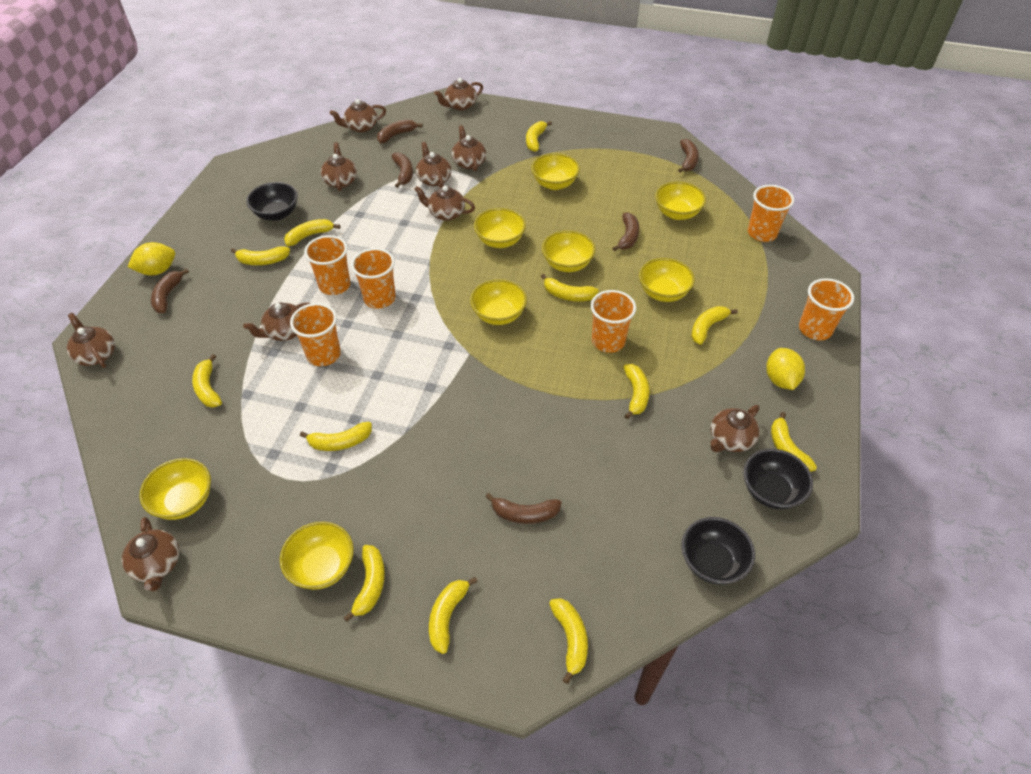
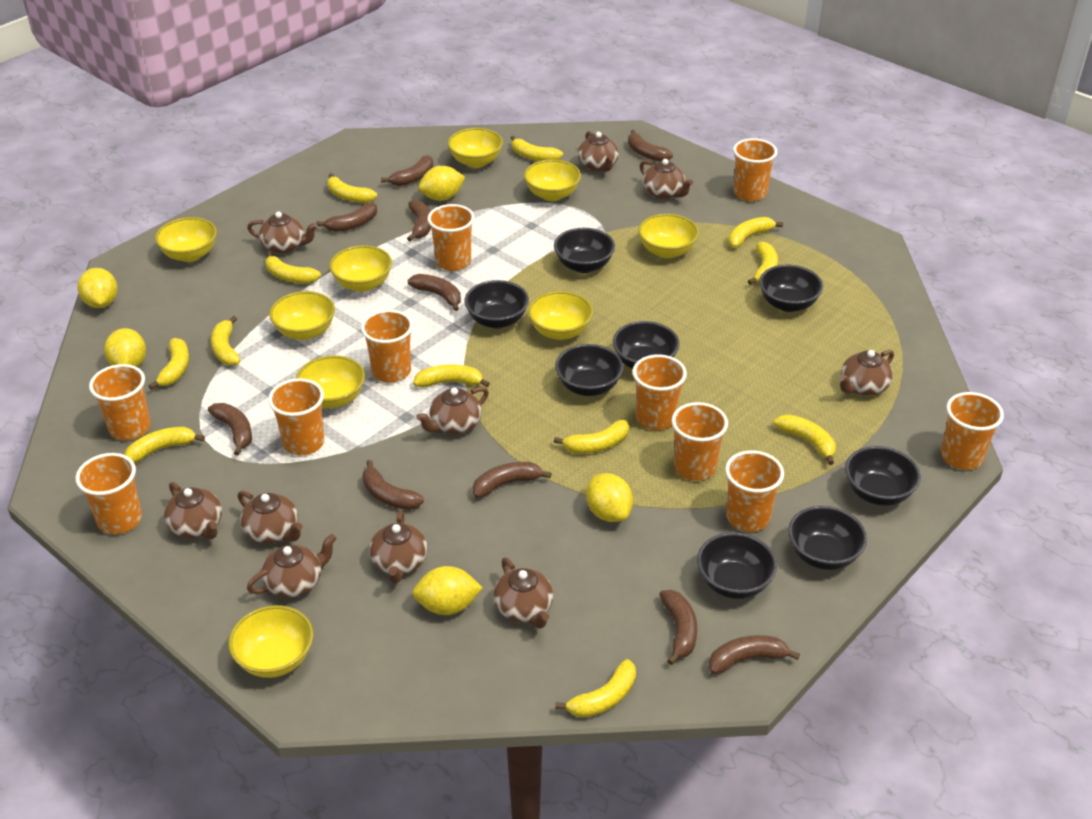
black bowl: 3 -> 8
brown banana: 6 -> 10
orange cup: 6 -> 10
yellow bowl: 8 -> 9
yellow lemon: 2 -> 5

